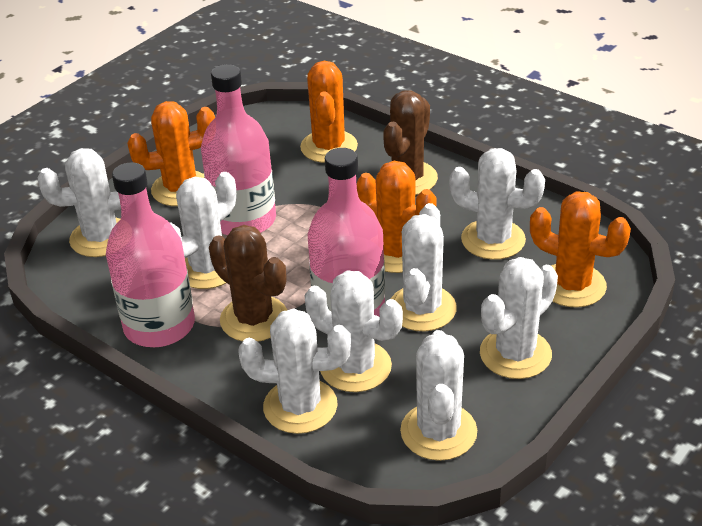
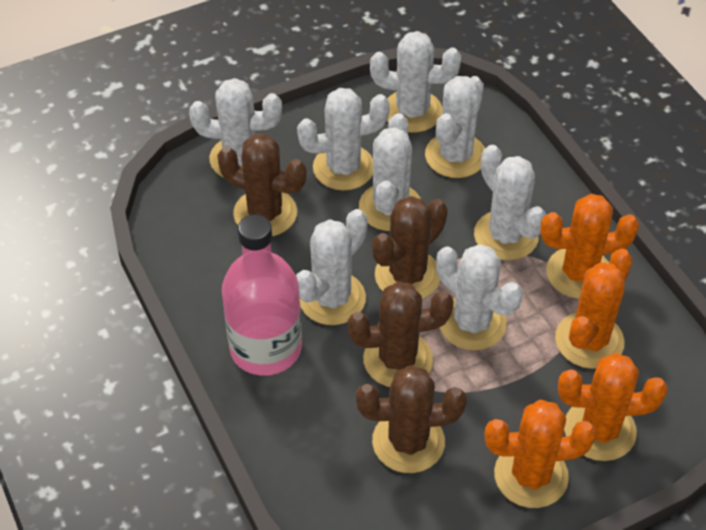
brown cactus: 2 -> 4
pink bottle: 3 -> 1

